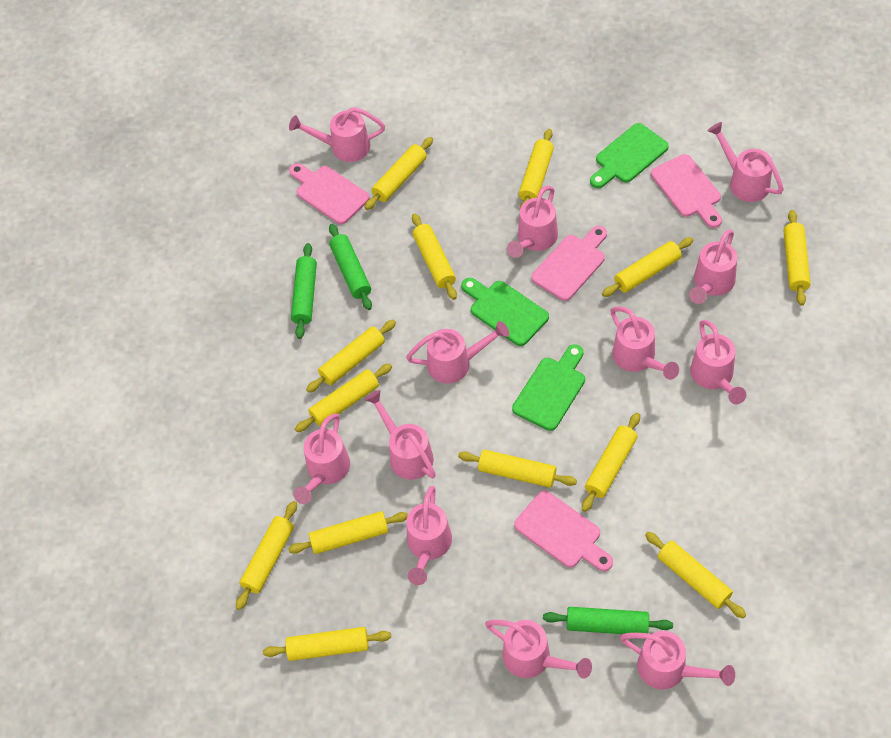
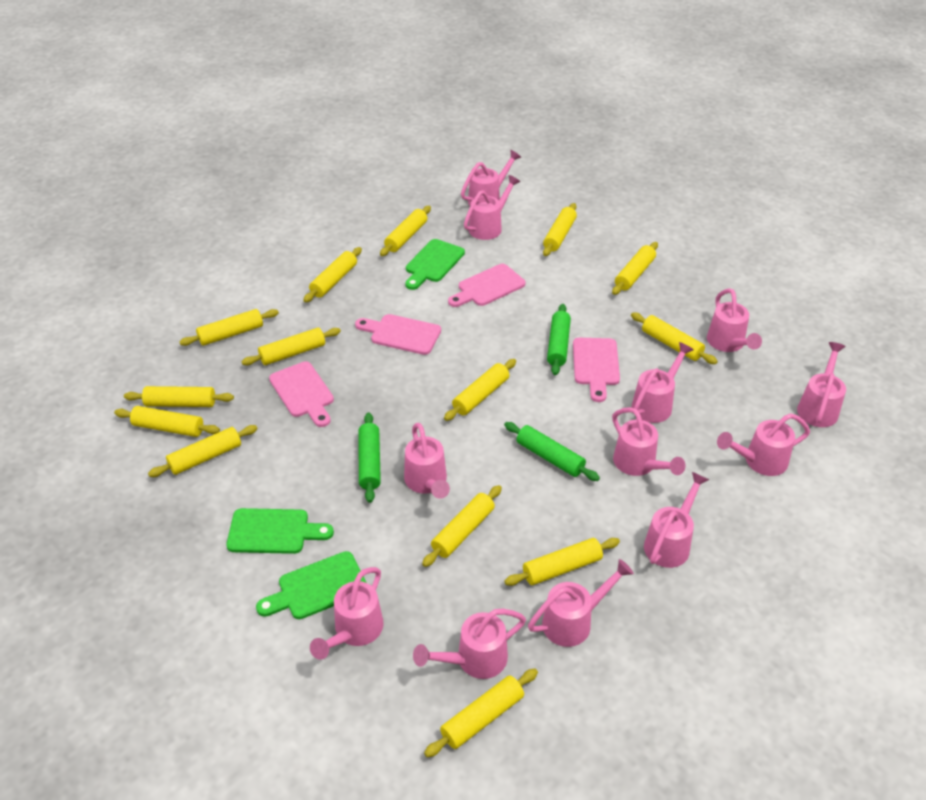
yellow rolling pin: 13 -> 14

